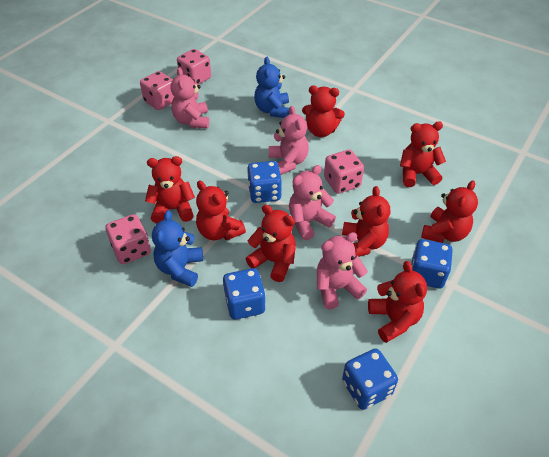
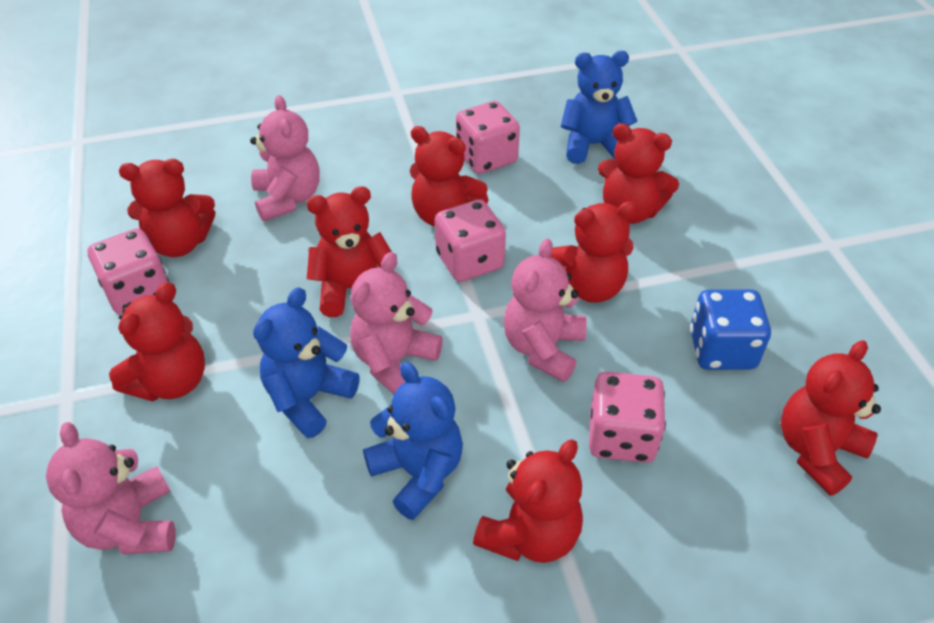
blue dice: 4 -> 1
blue teddy bear: 2 -> 3

